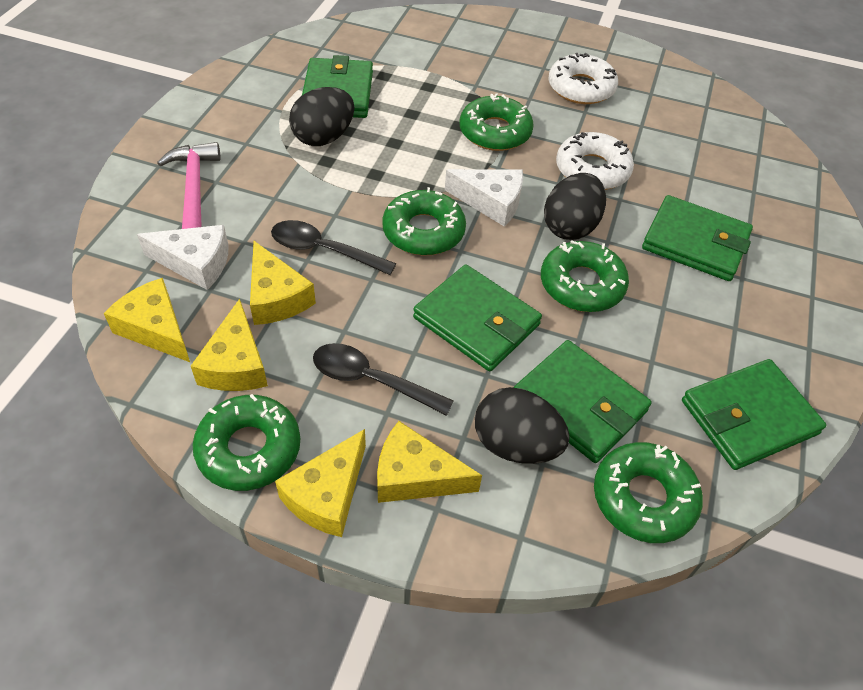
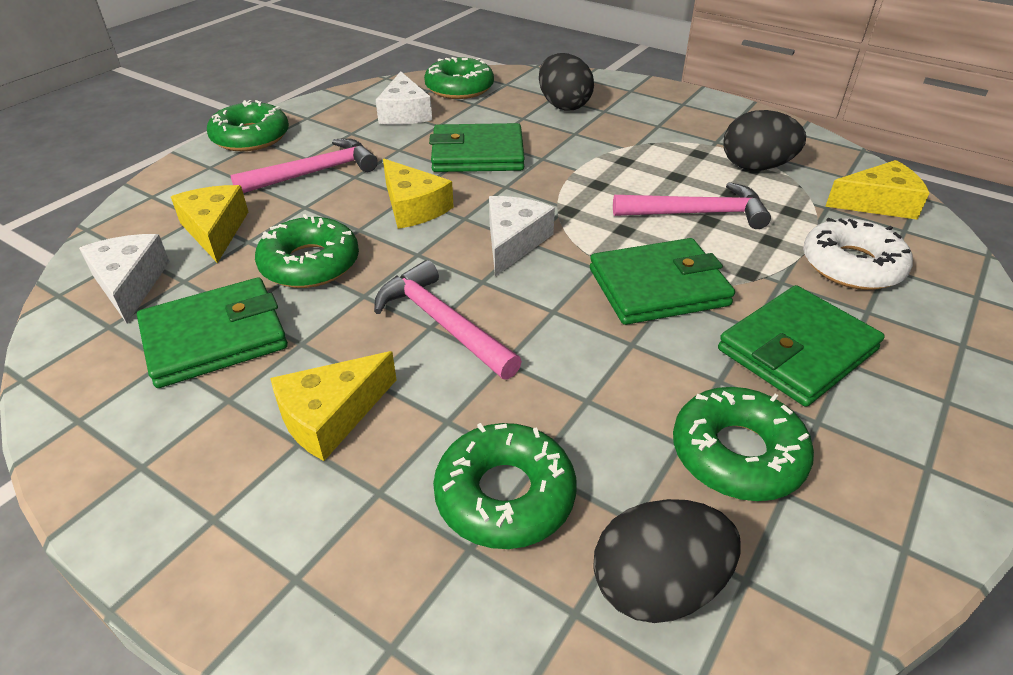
black spoon: 2 -> 0
green wallet: 5 -> 4
pink hammer: 1 -> 3
white cheese: 2 -> 3
white donut: 2 -> 1
yellow cheese: 5 -> 4

